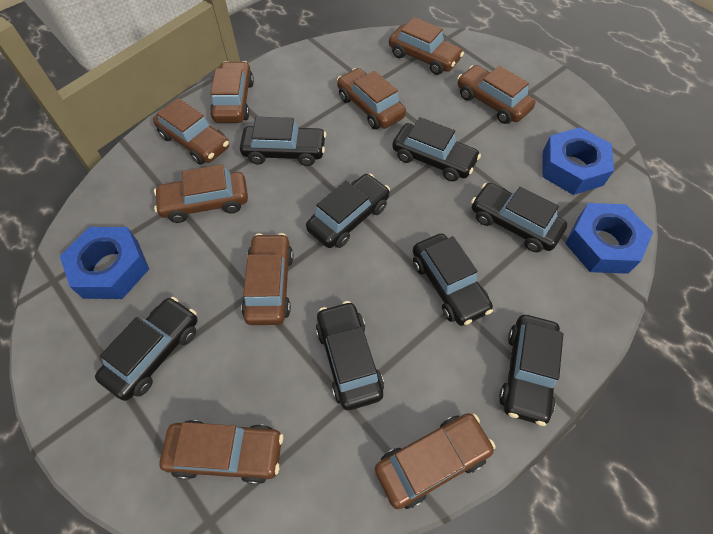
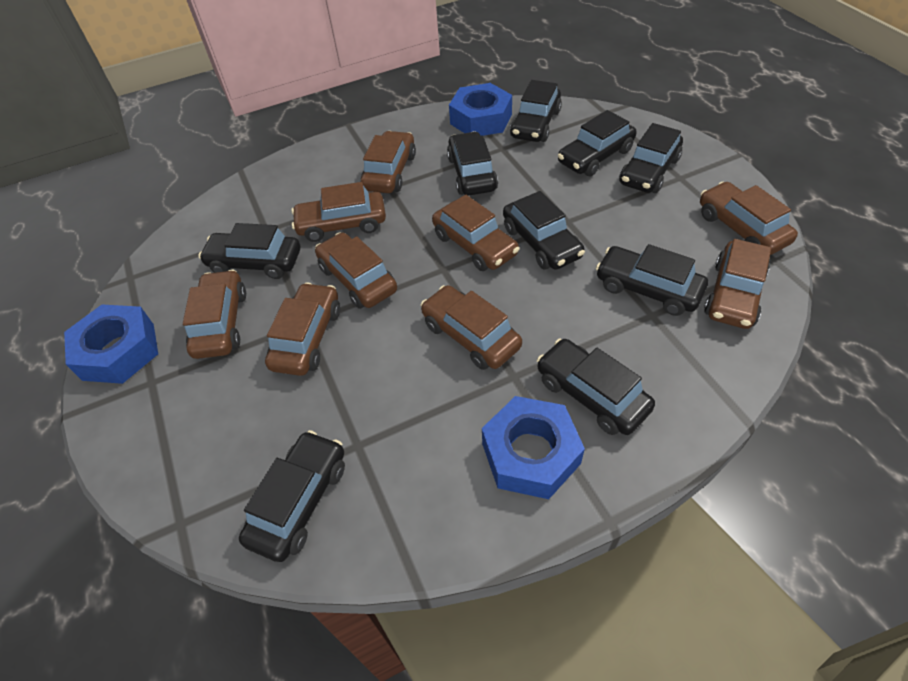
black car: 8 -> 9

